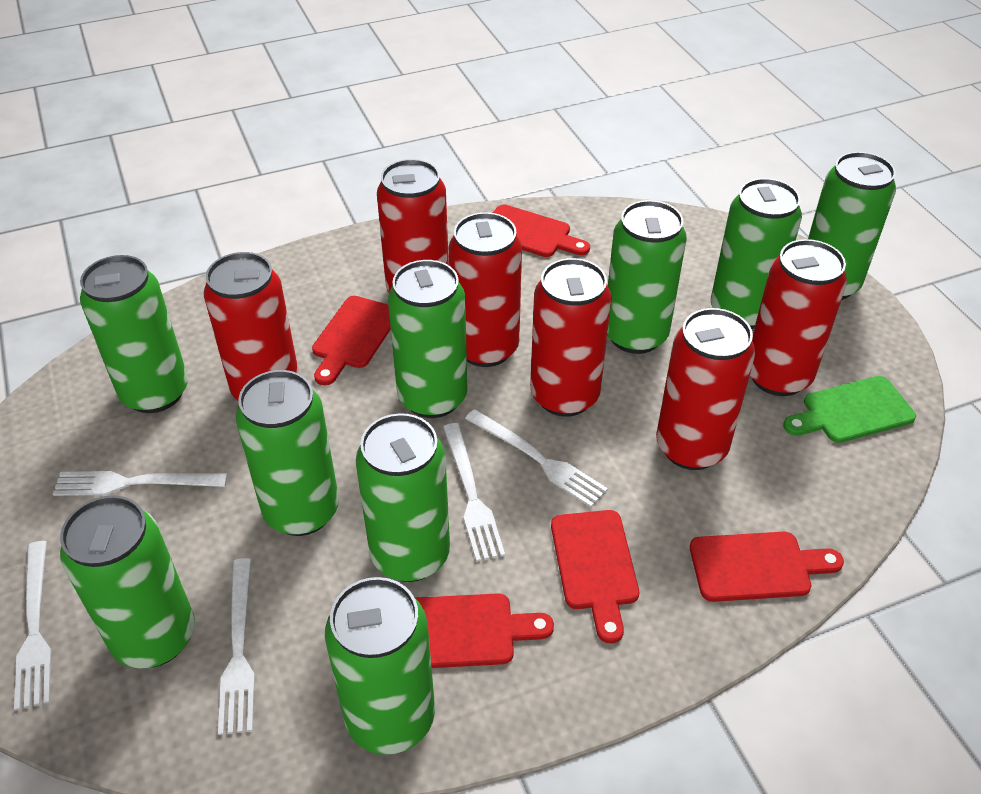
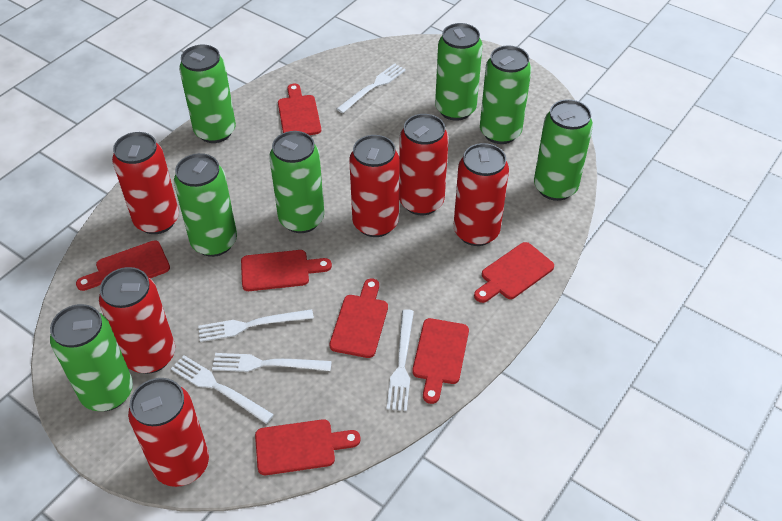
green can: 9 -> 7
green cutting board: 1 -> 0
red cutting board: 5 -> 7

